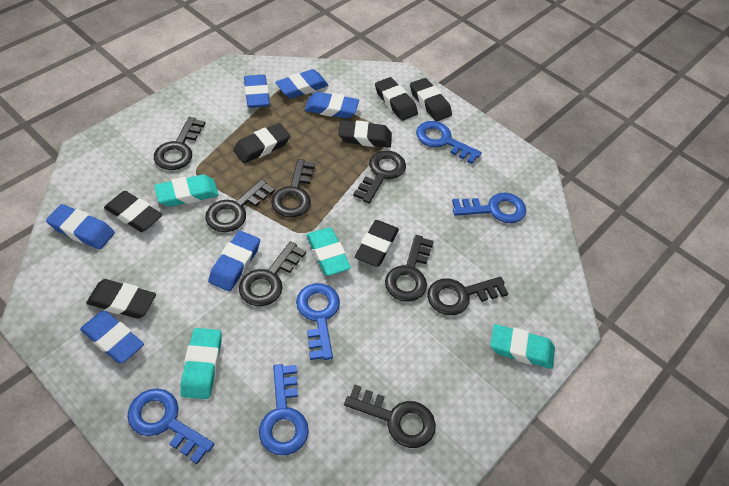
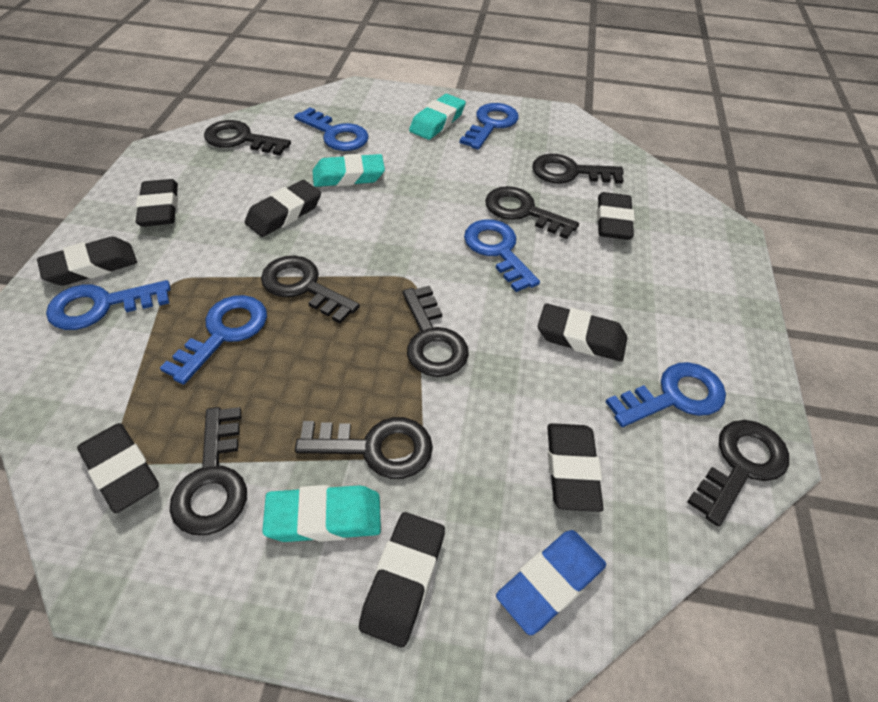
black eraser: 7 -> 8
blue eraser: 6 -> 1
blue key: 5 -> 6
turquoise eraser: 4 -> 3

